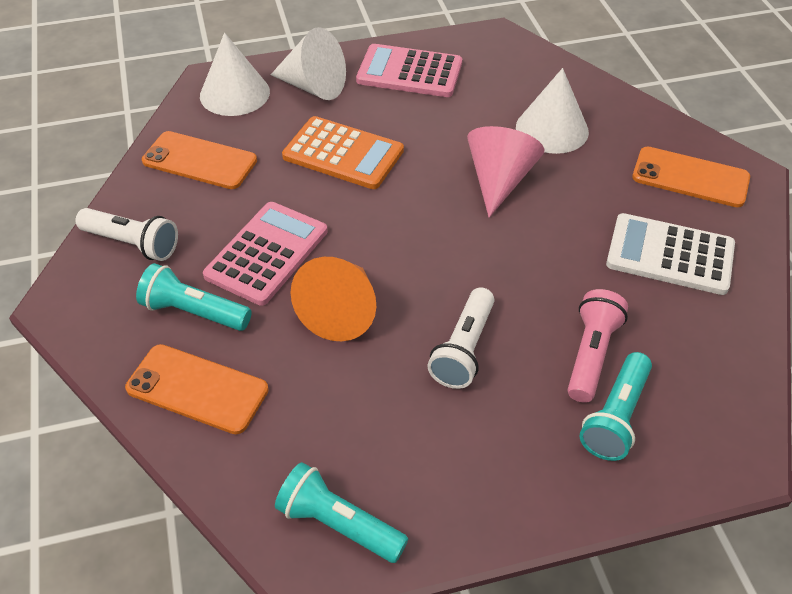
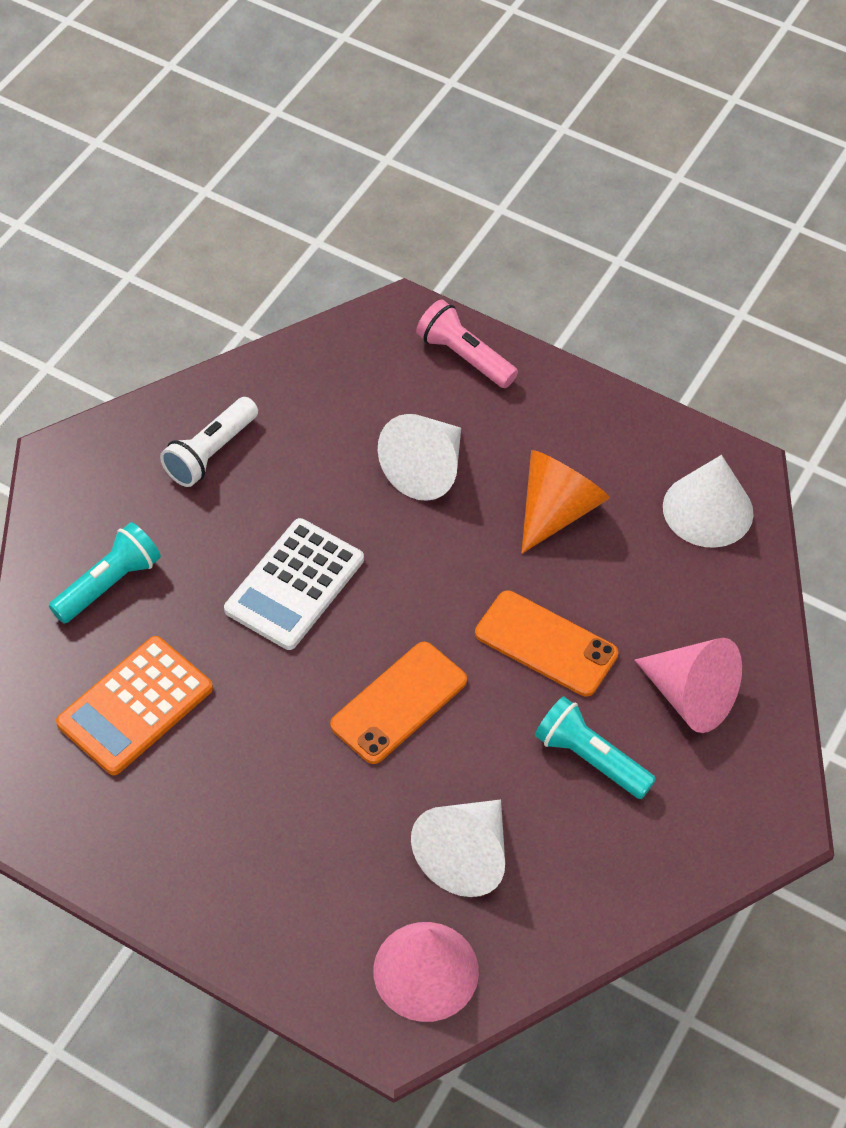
orange phone: 3 -> 2
pink calculator: 2 -> 0
pink cone: 1 -> 2
turquoise flashlight: 3 -> 2
white flashlight: 2 -> 1

